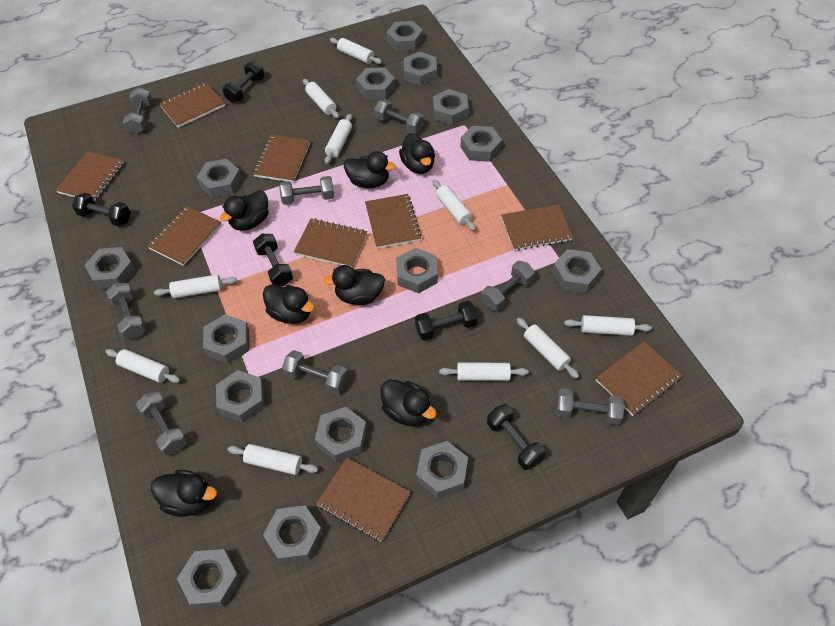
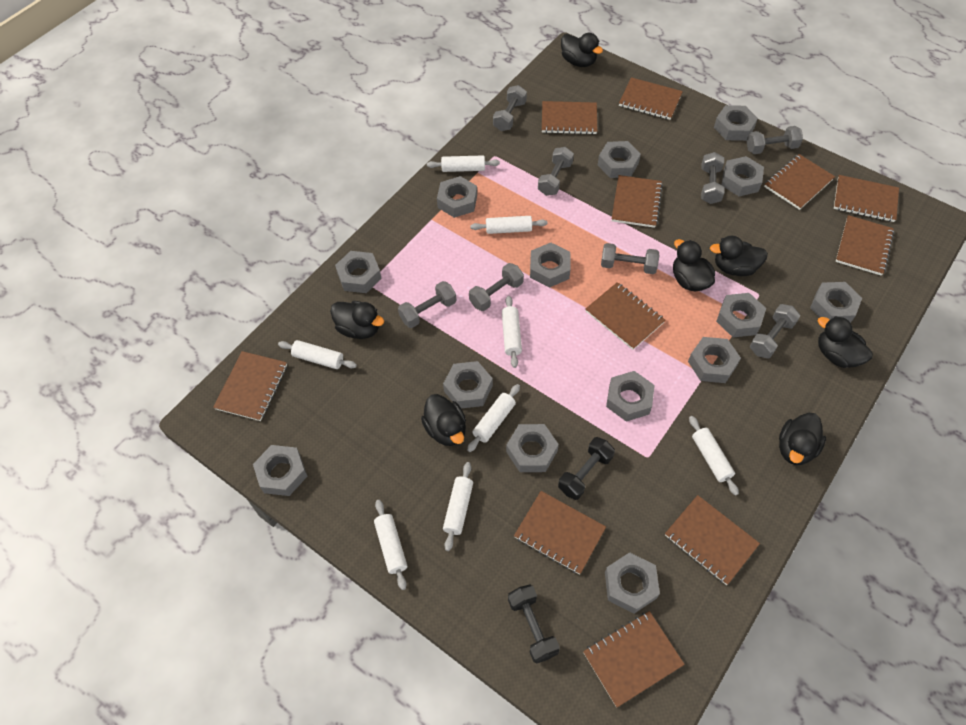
black dumbbell: 5 -> 2
brown notebook: 9 -> 11
grey nut: 15 -> 14
white rolling pin: 10 -> 8

